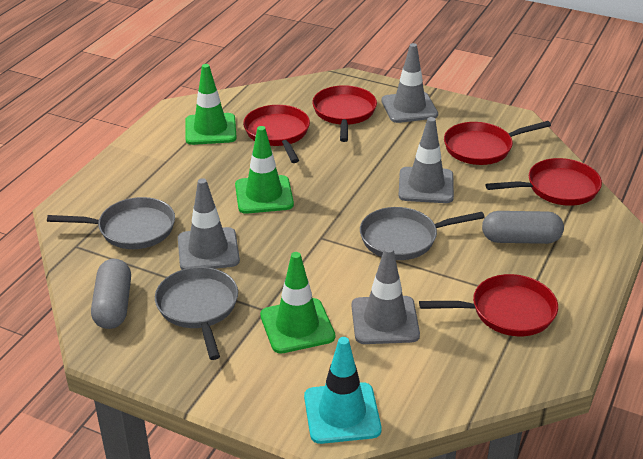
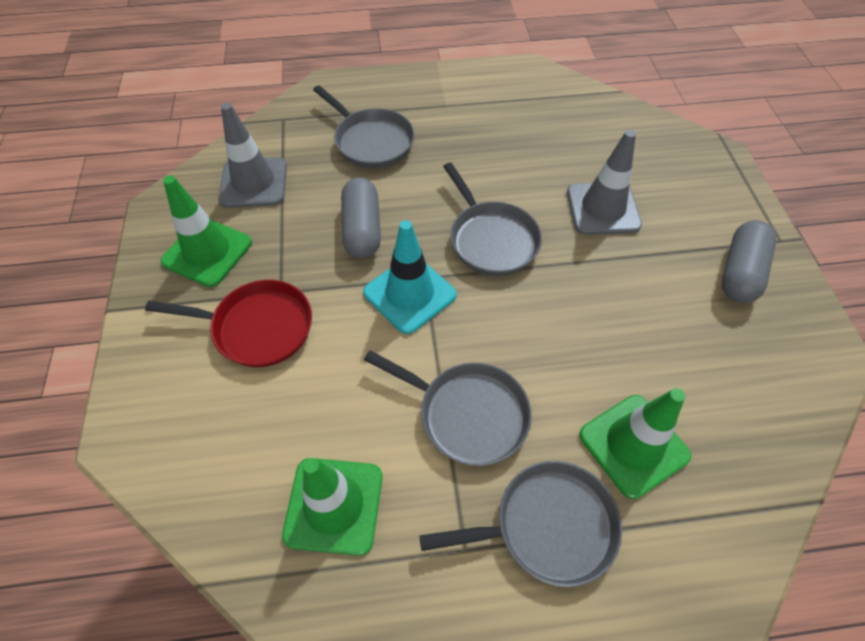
grey pan: 3 -> 4
grey traffic cone: 4 -> 2
red pan: 5 -> 1

